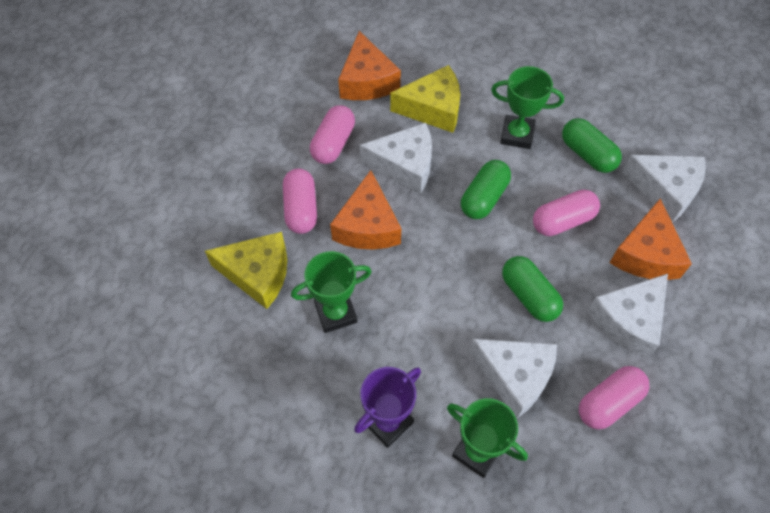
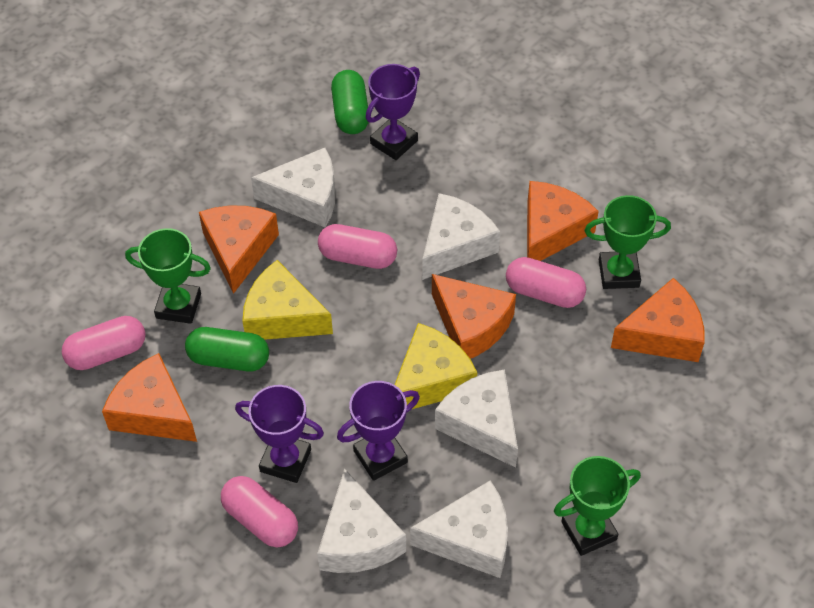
green capsule: 3 -> 2
orange cheese: 3 -> 5
purple trophy: 1 -> 3
white cheese: 4 -> 5

